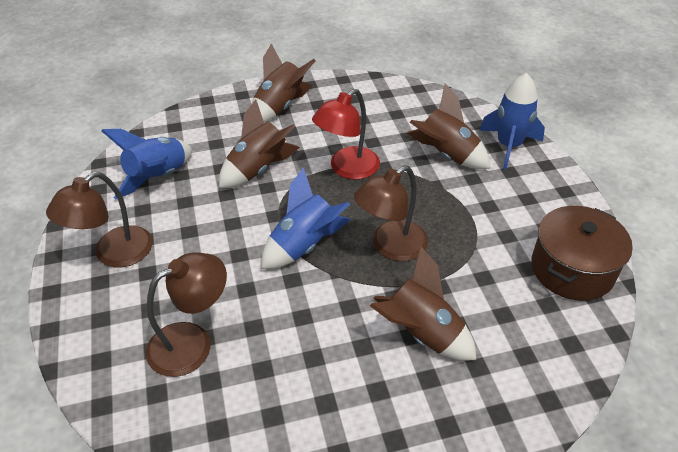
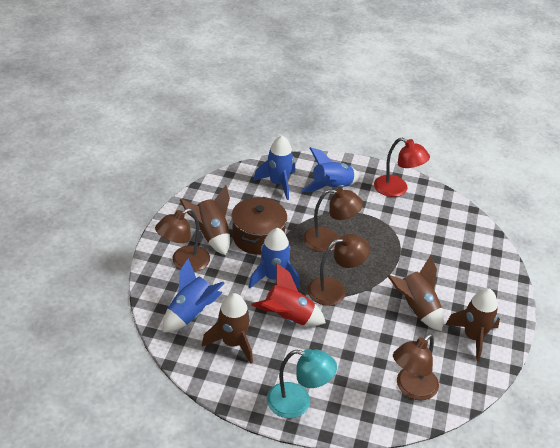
blue rocket: 3 -> 4
brown lamp: 3 -> 4
red rocket: 0 -> 1
turquoise lamp: 0 -> 1

